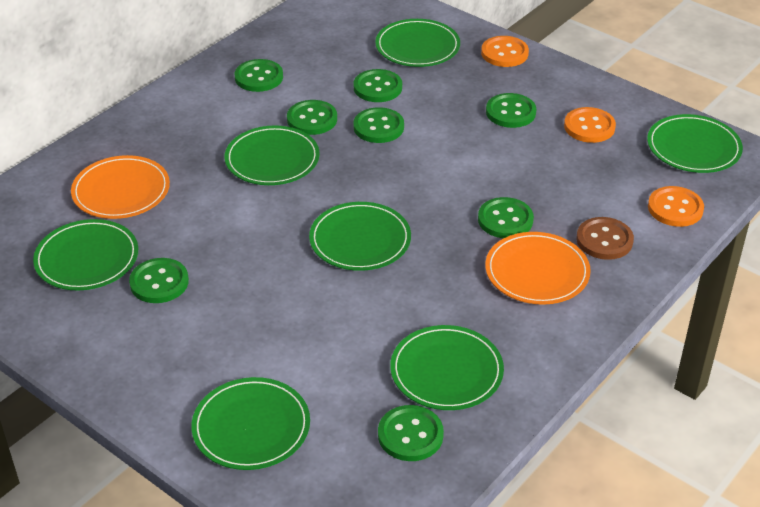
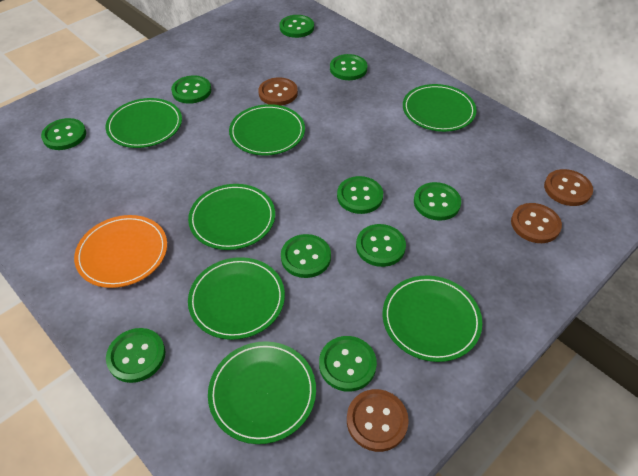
brown button: 1 -> 4
green button: 8 -> 10
orange button: 3 -> 0
orange plate: 2 -> 1

